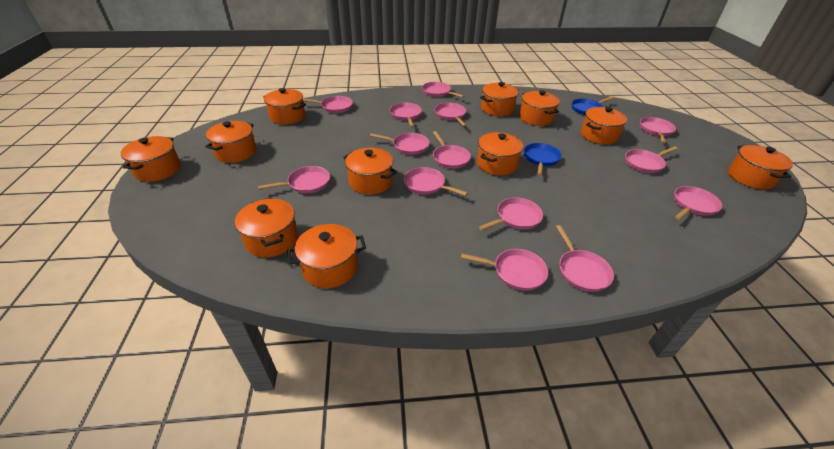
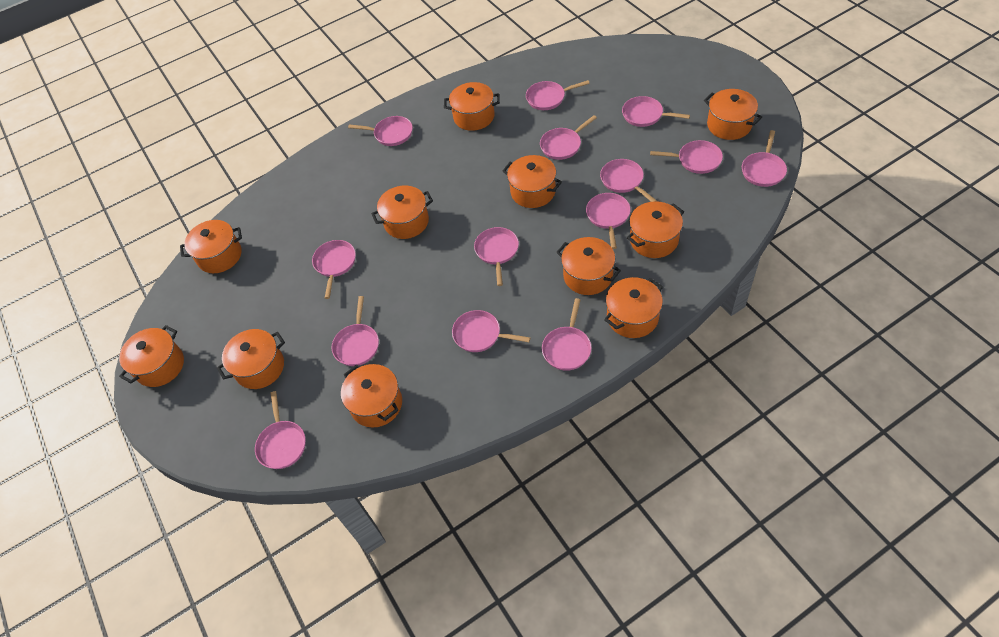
blue pan: 2 -> 0

